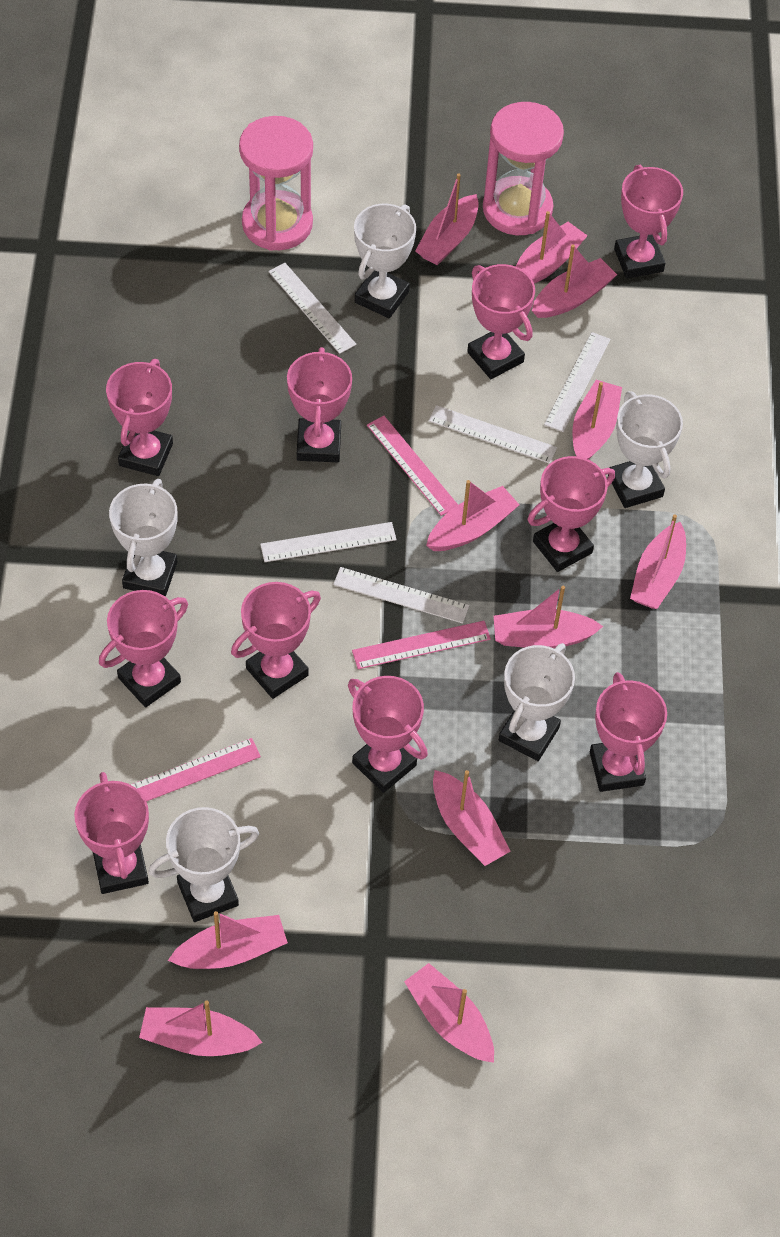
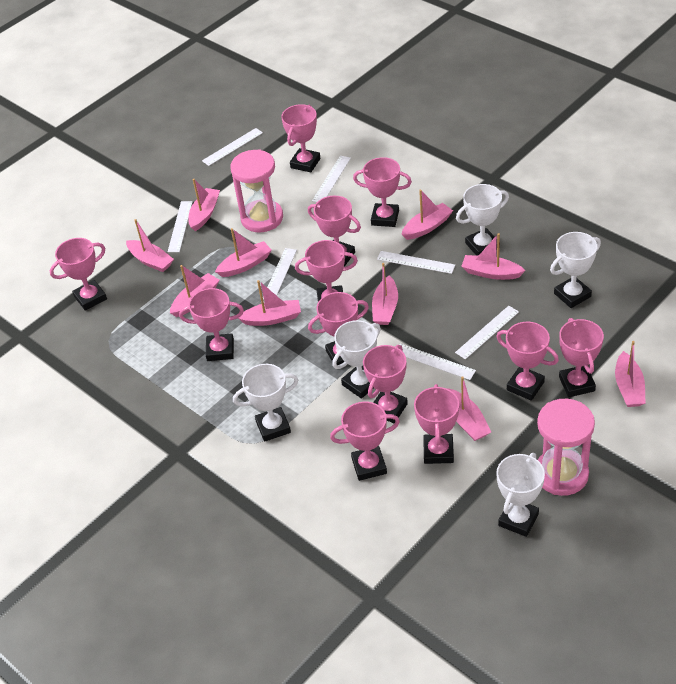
pink boat: 11 -> 10
pink ruler: 3 -> 0
pink trophy: 10 -> 12
white ruler: 5 -> 7

